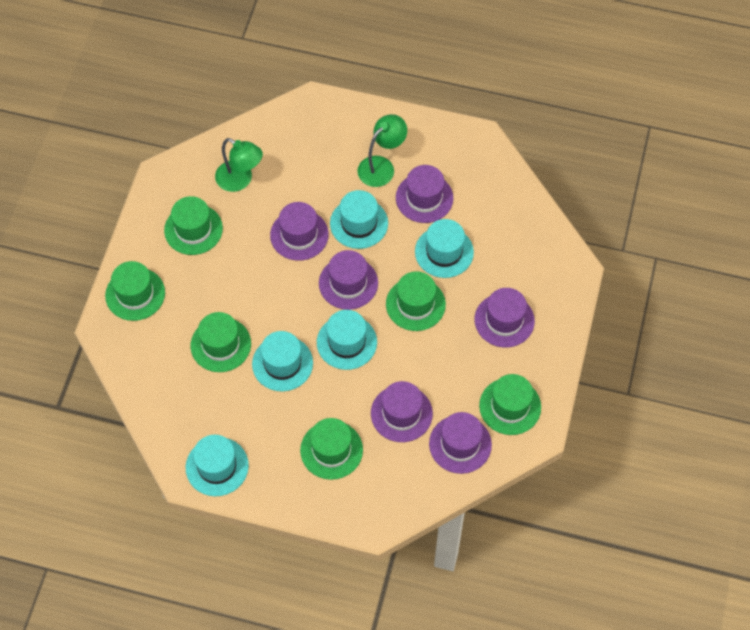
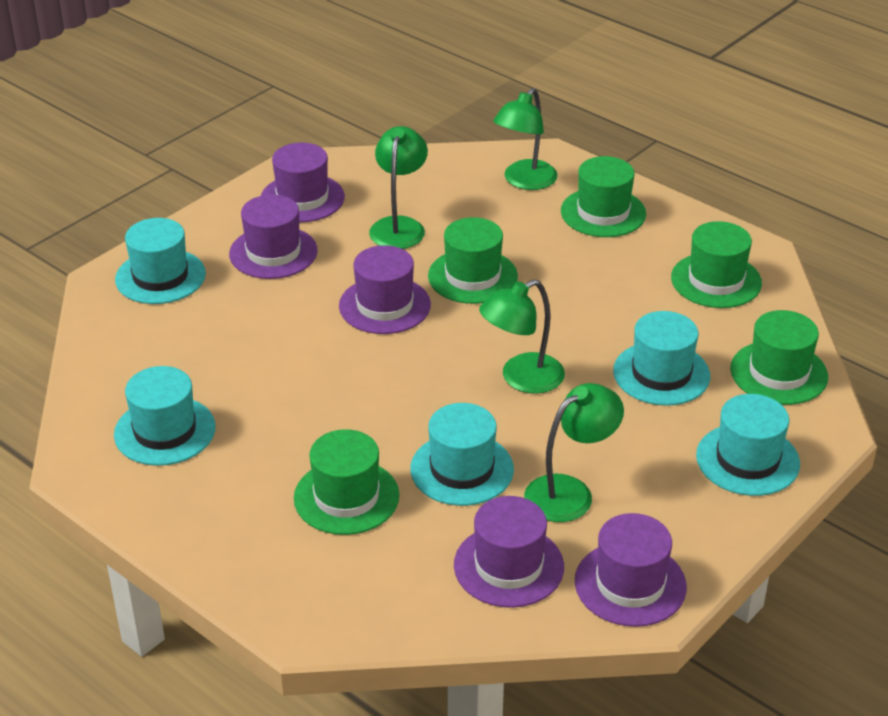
green hat: 6 -> 5
green lamp: 2 -> 4
purple hat: 6 -> 5

